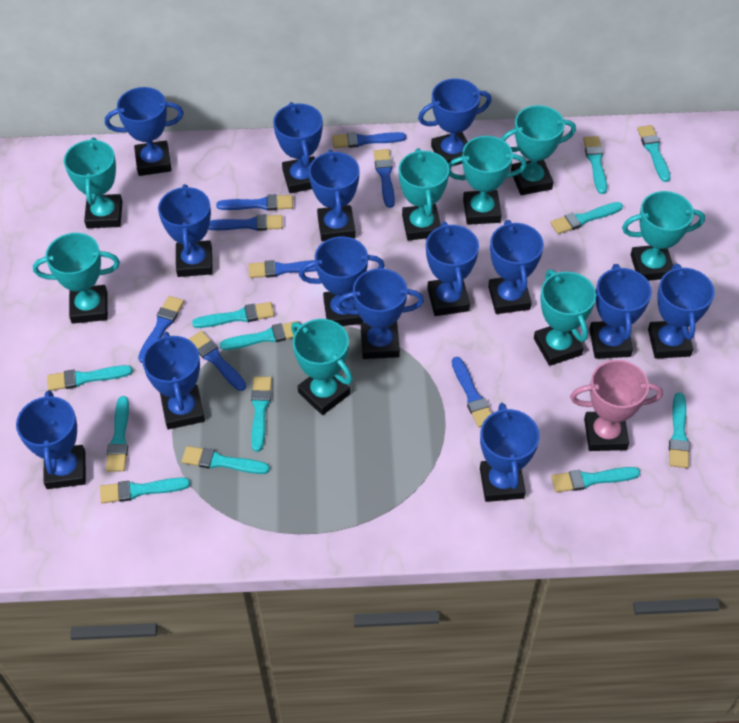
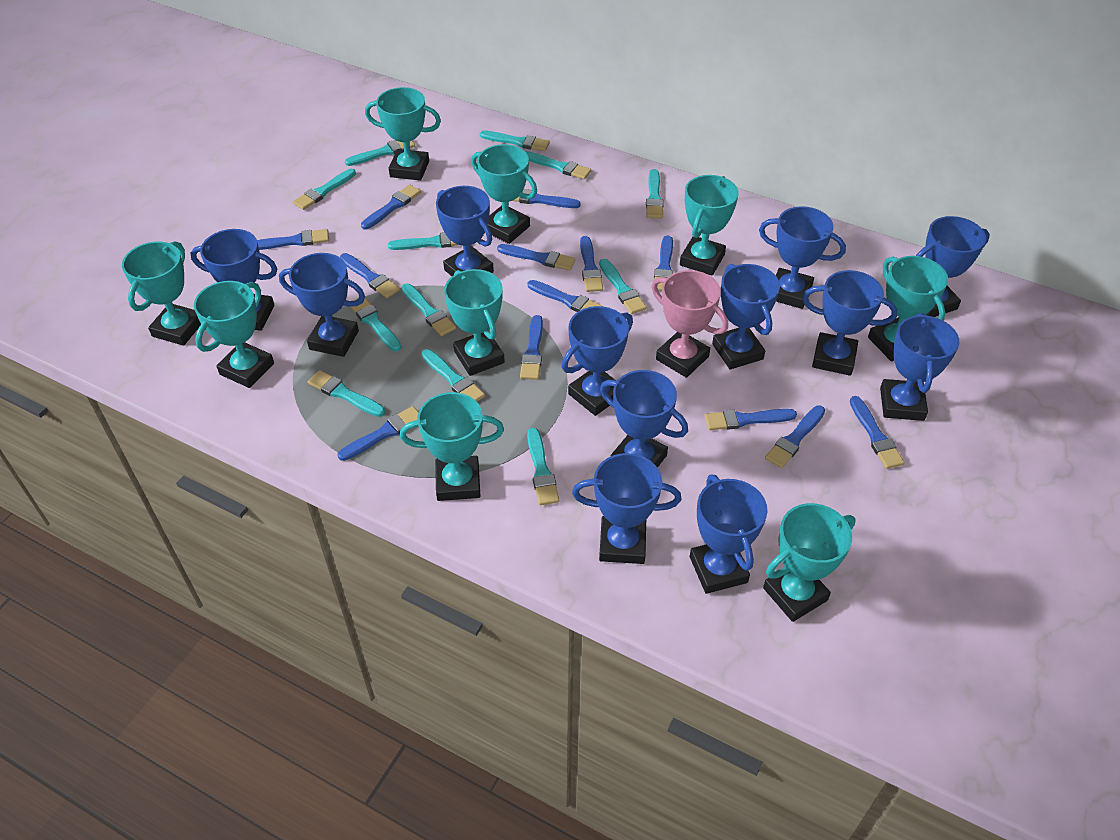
blue brush: 8 -> 13
blue trophy: 14 -> 12
turquoise trophy: 8 -> 9

